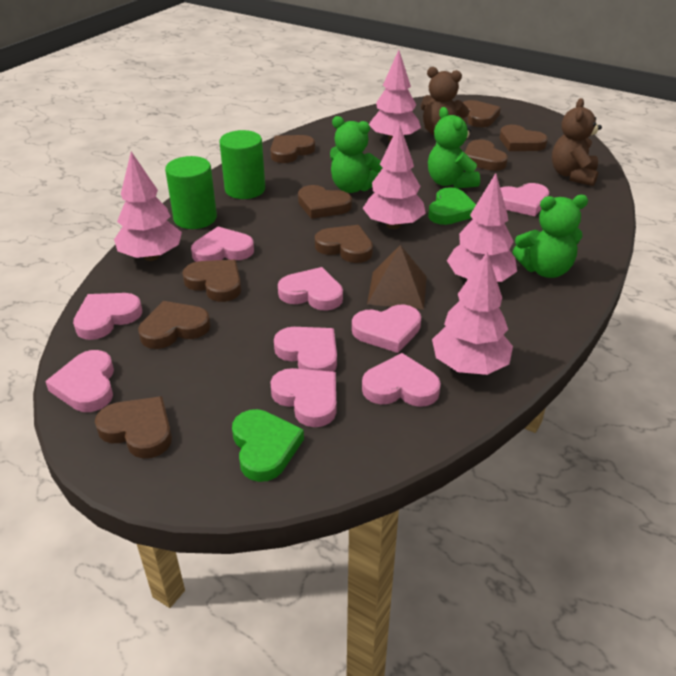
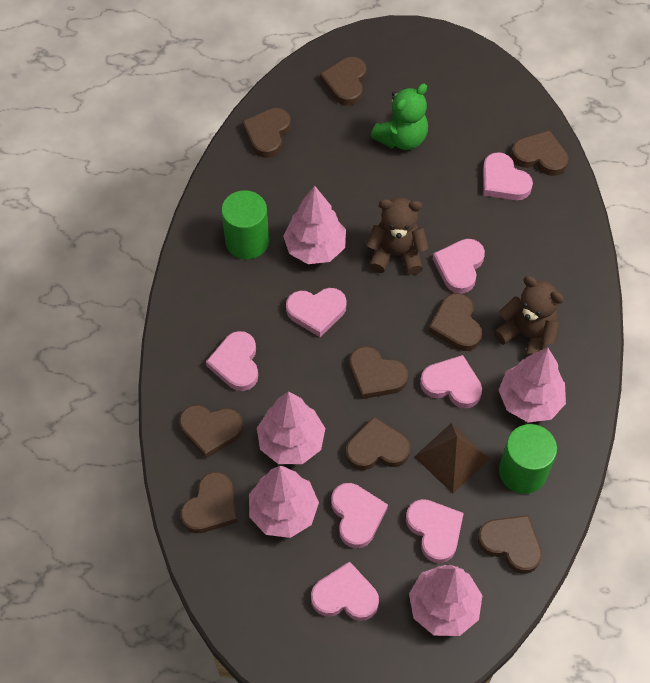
green heart: 2 -> 0
green teddy bear: 3 -> 1
pink heart: 9 -> 8

